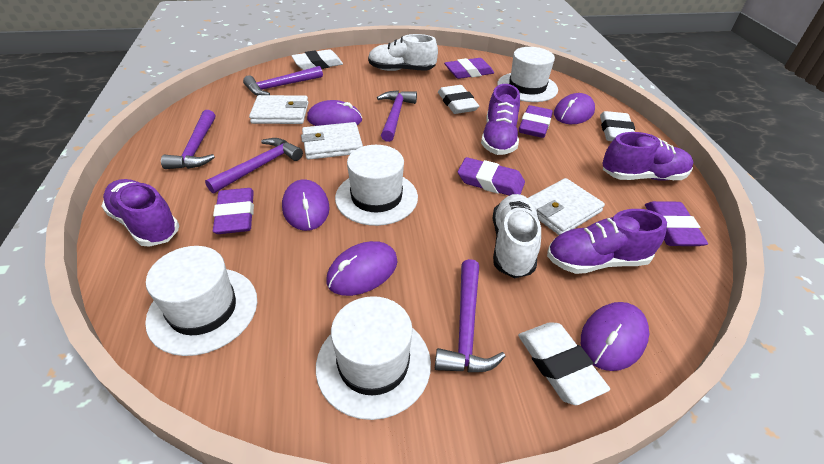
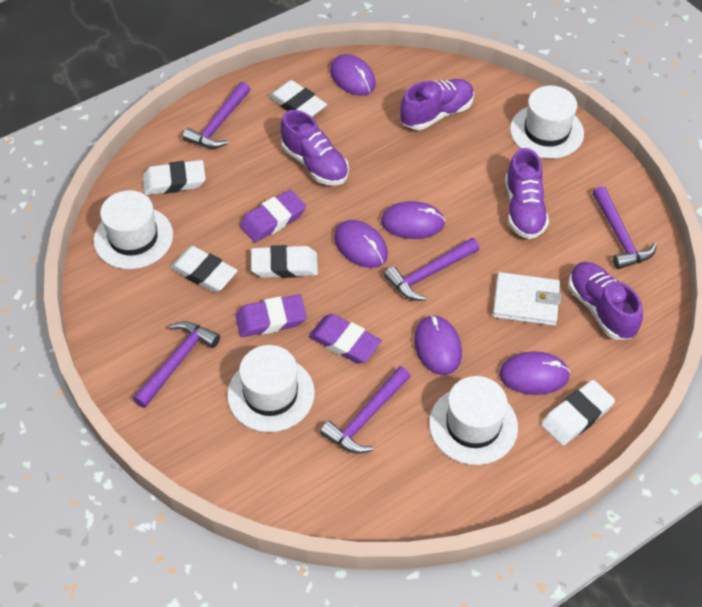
purple eraser: 5 -> 3
white eraser: 4 -> 5
white shoe: 2 -> 0
white wallet: 3 -> 1

